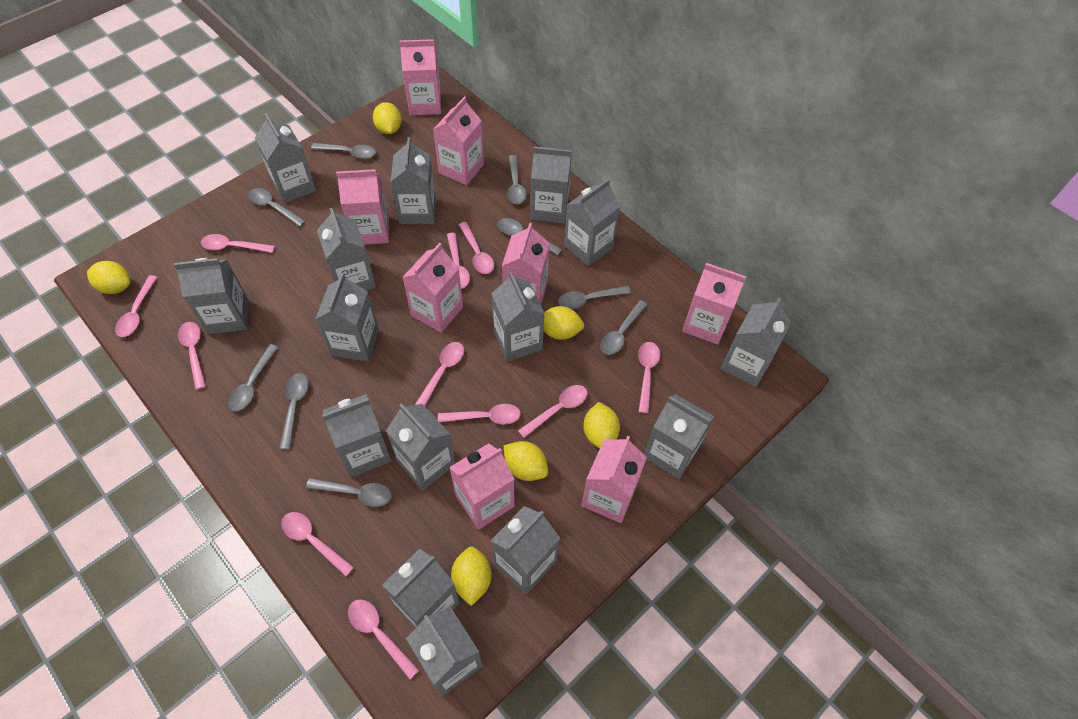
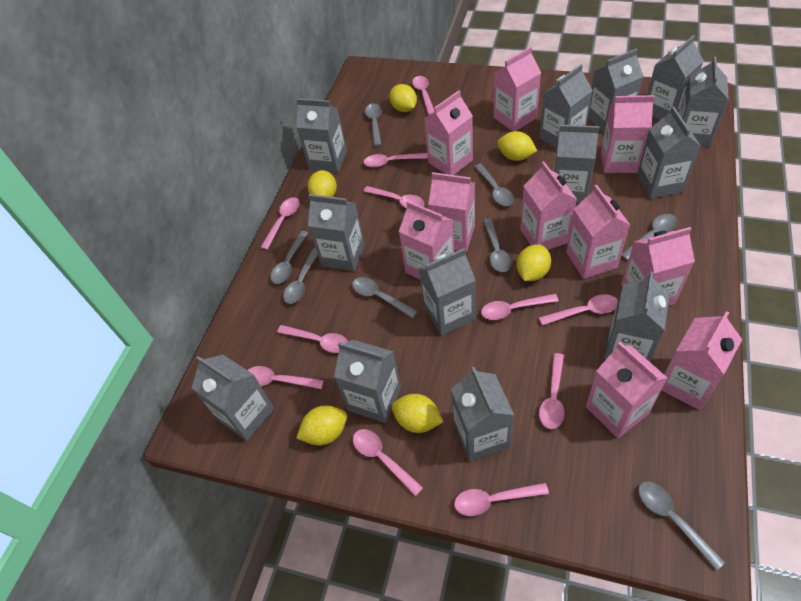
grey carton: 15 -> 13
grey spoon: 9 -> 8
pink carton: 8 -> 10

